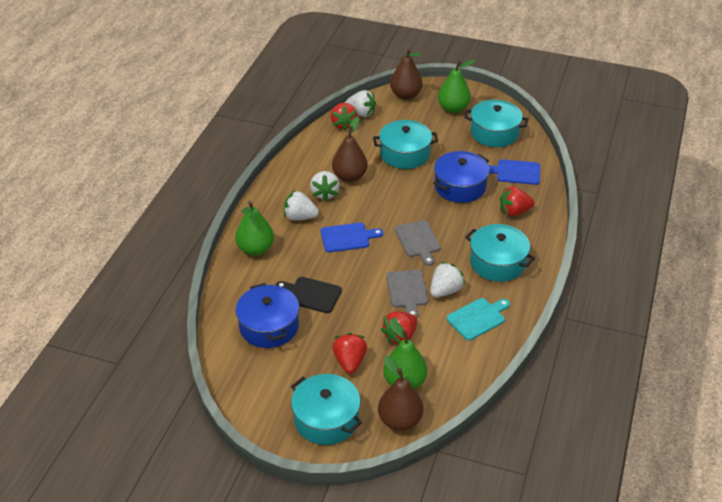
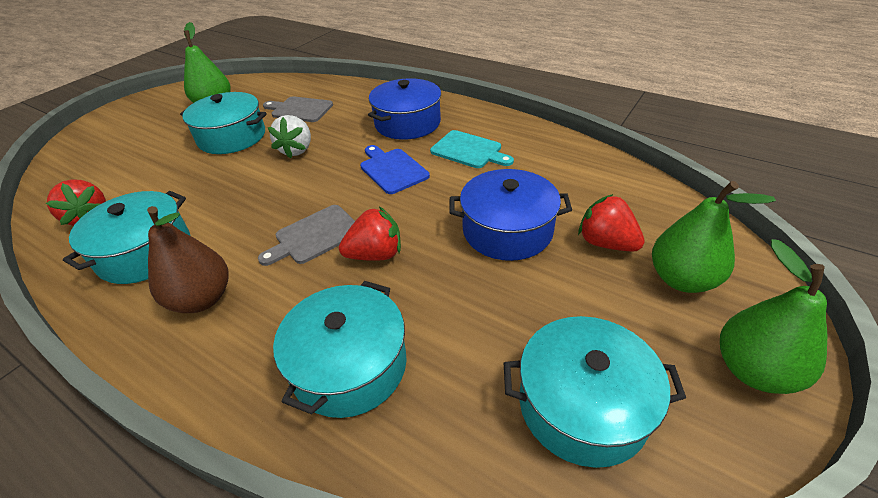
black cutting board: 1 -> 0
blue cutting board: 2 -> 1
brown pear: 3 -> 1
red strawberry: 4 -> 3
white strawberry: 4 -> 1

